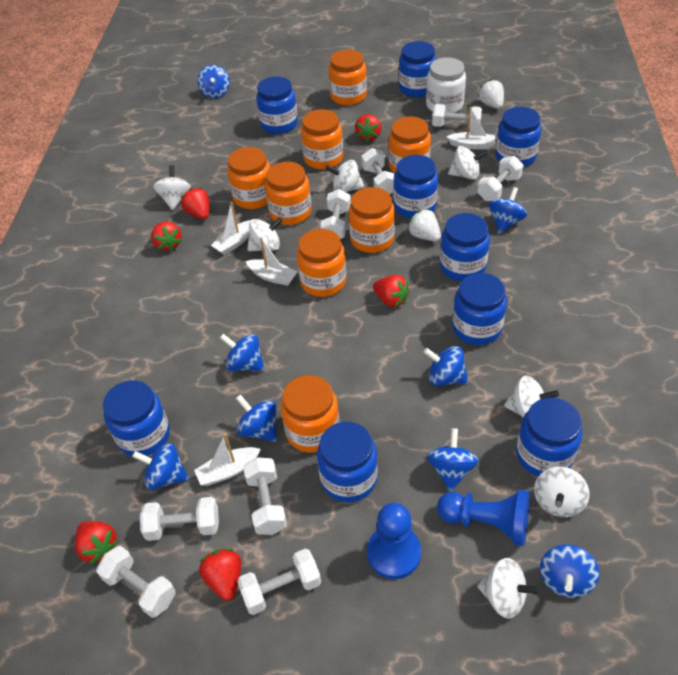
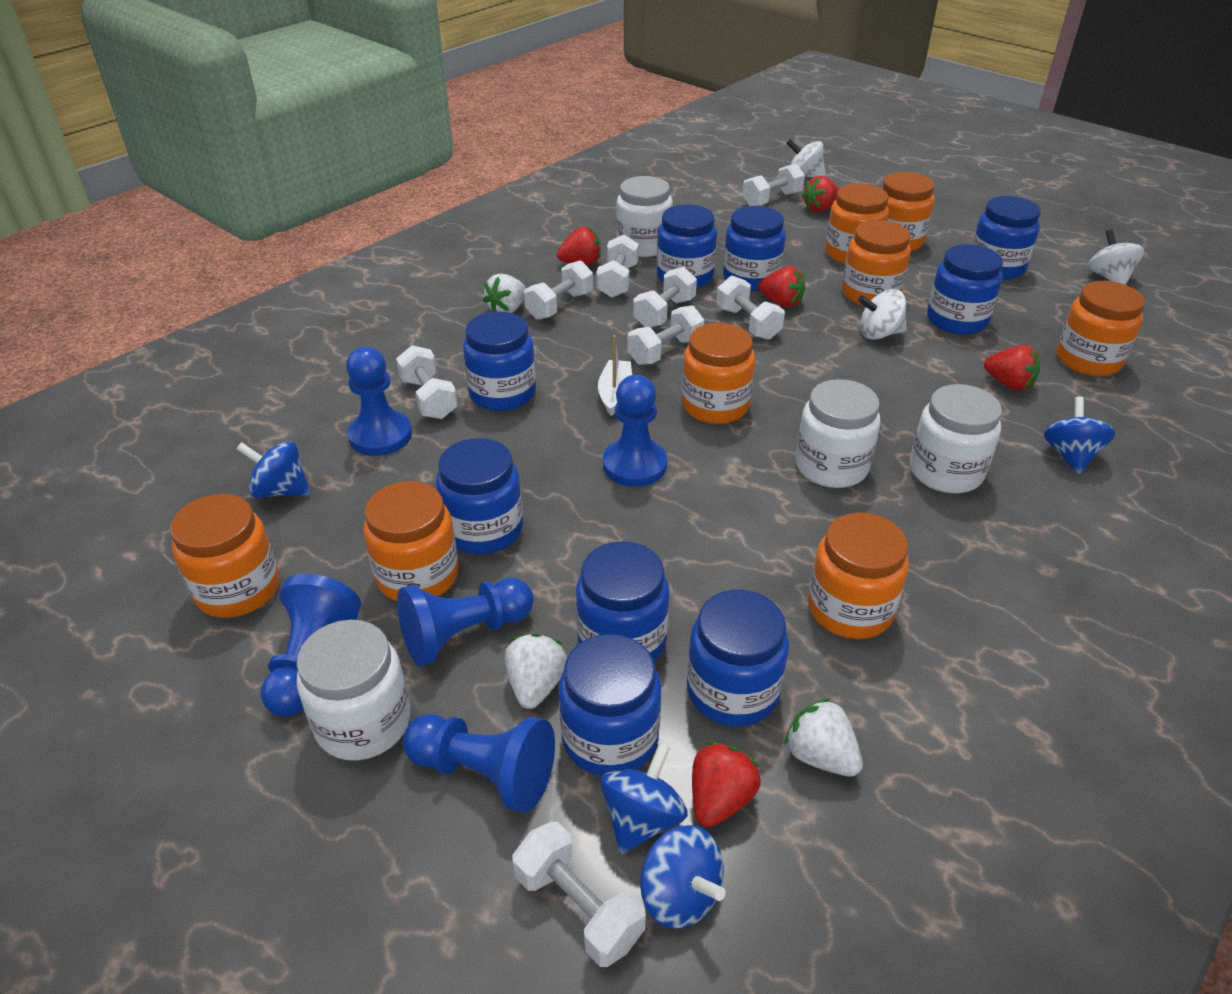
blue pawn: 2 -> 5
blue spinning top: 8 -> 4
red strawberry: 6 -> 5
white boat: 4 -> 1
white jar: 1 -> 4
white spinning top: 7 -> 3
white strawberry: 2 -> 3

